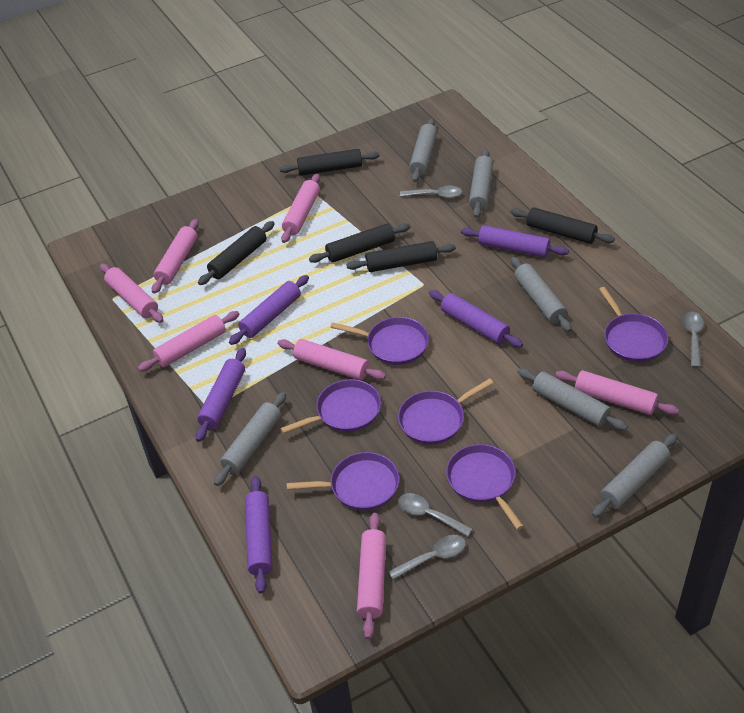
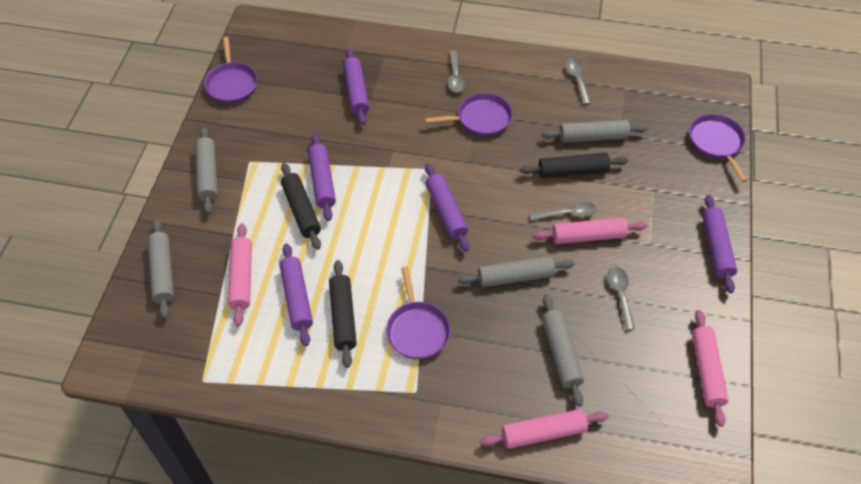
black rolling pin: 5 -> 3
grey rolling pin: 6 -> 5
pink rolling pin: 7 -> 4
purple pan: 6 -> 4

